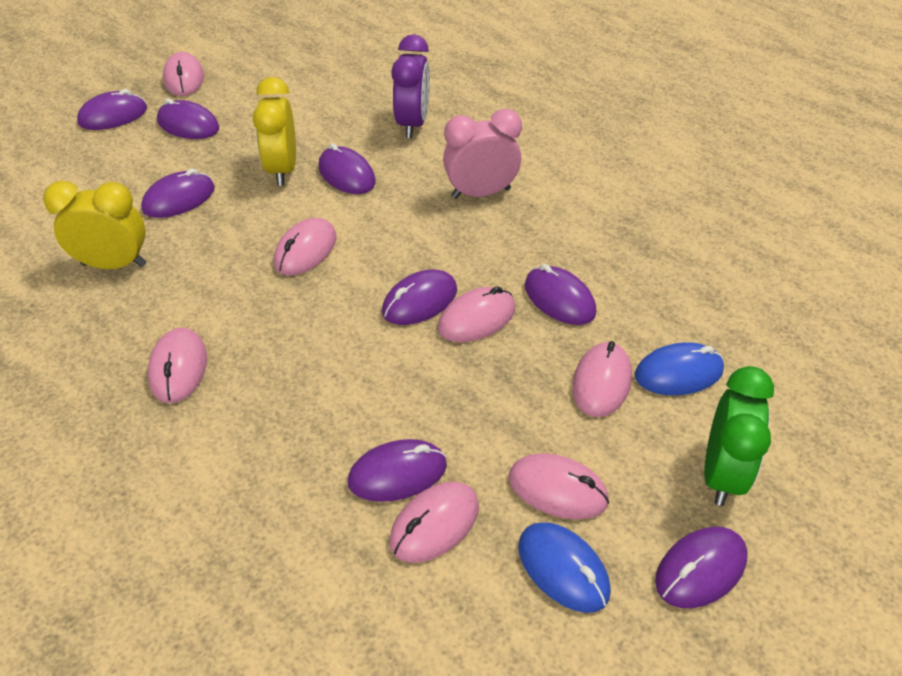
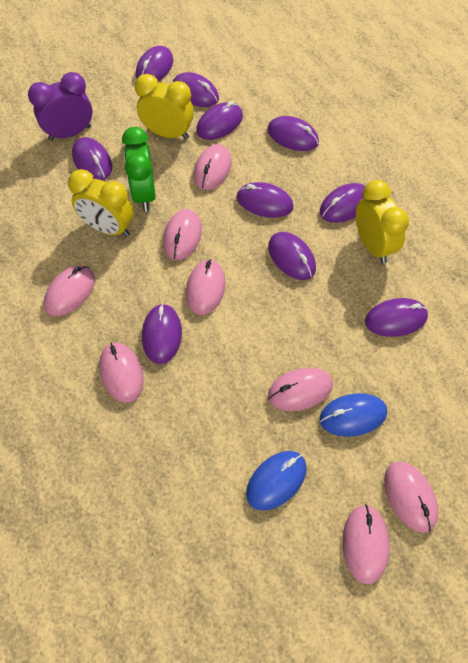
pink clock: 1 -> 0
pink mouse: 7 -> 8
purple mouse: 8 -> 10
yellow clock: 2 -> 3

